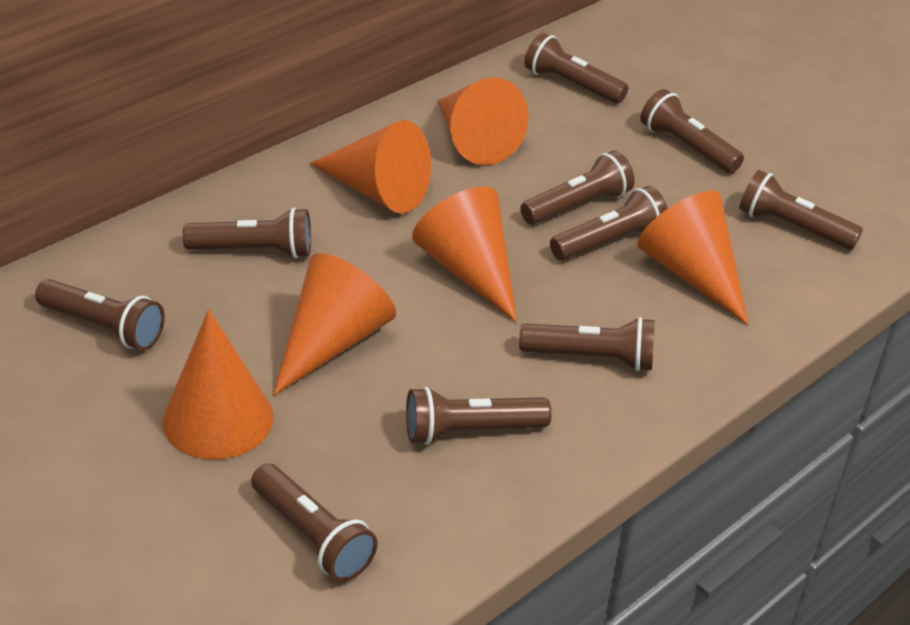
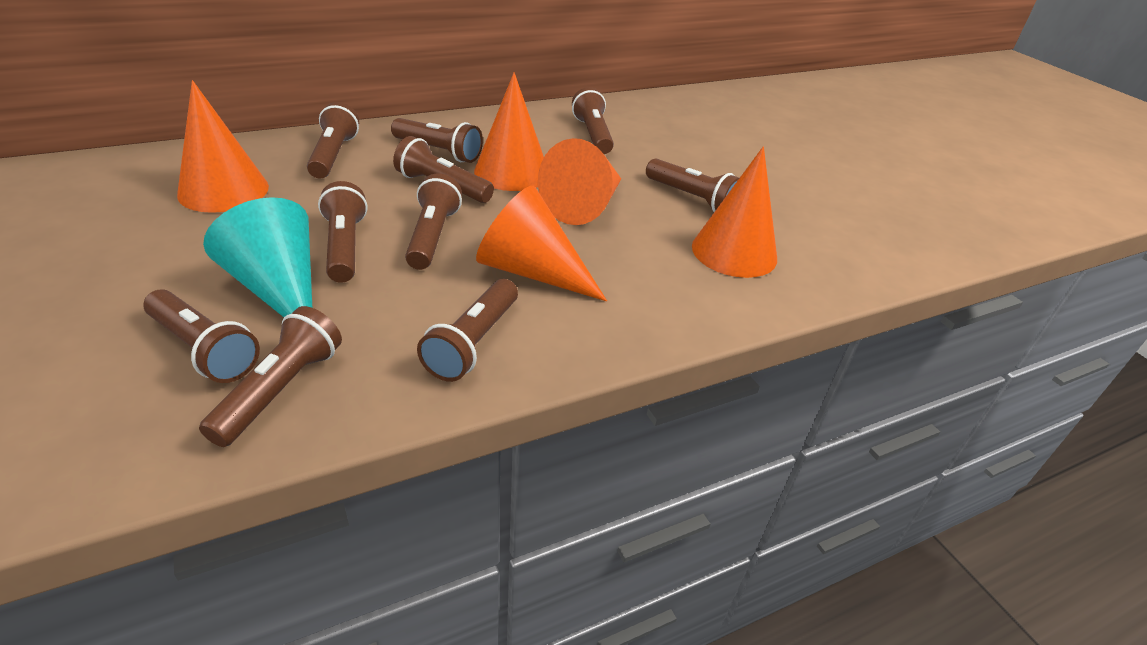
orange cone: 6 -> 5
turquoise cone: 0 -> 1

